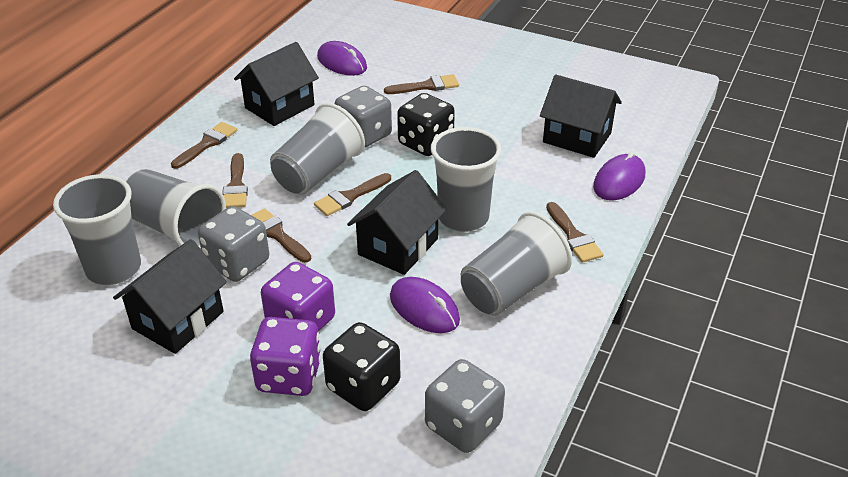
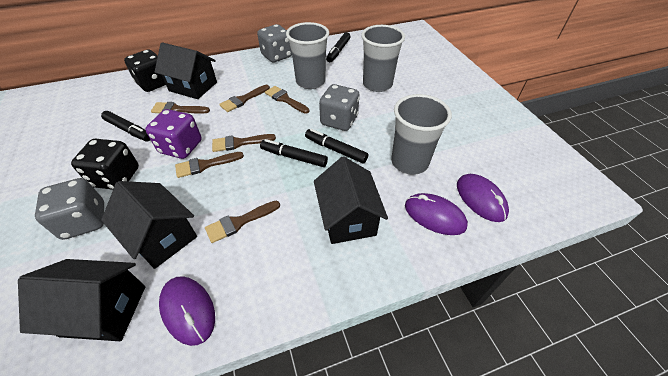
black marker: 0 -> 4
grey cup: 5 -> 3
purple dice: 2 -> 1

